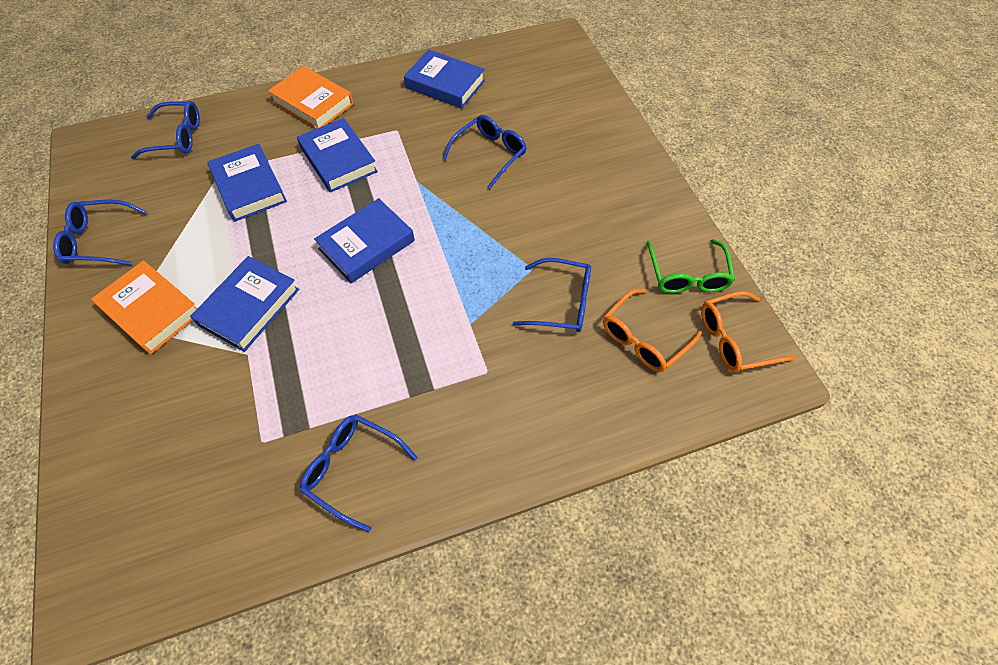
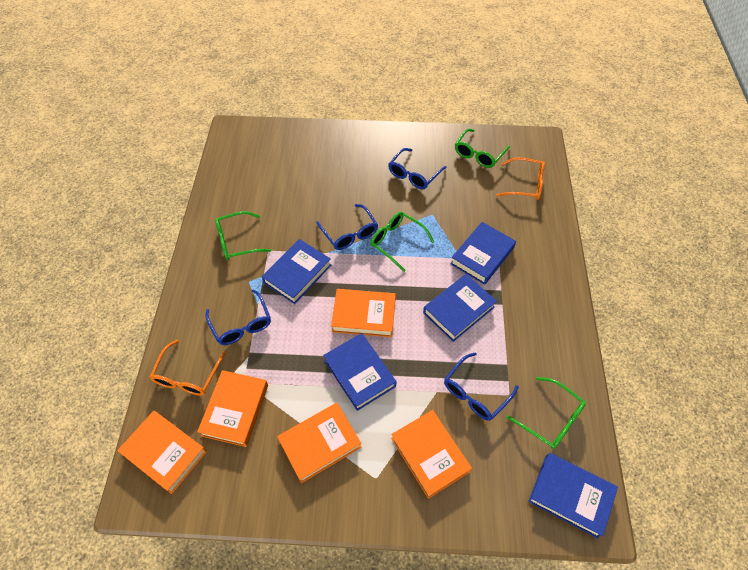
blue glasses: 5 -> 4
green glasses: 1 -> 4
orange book: 2 -> 5

